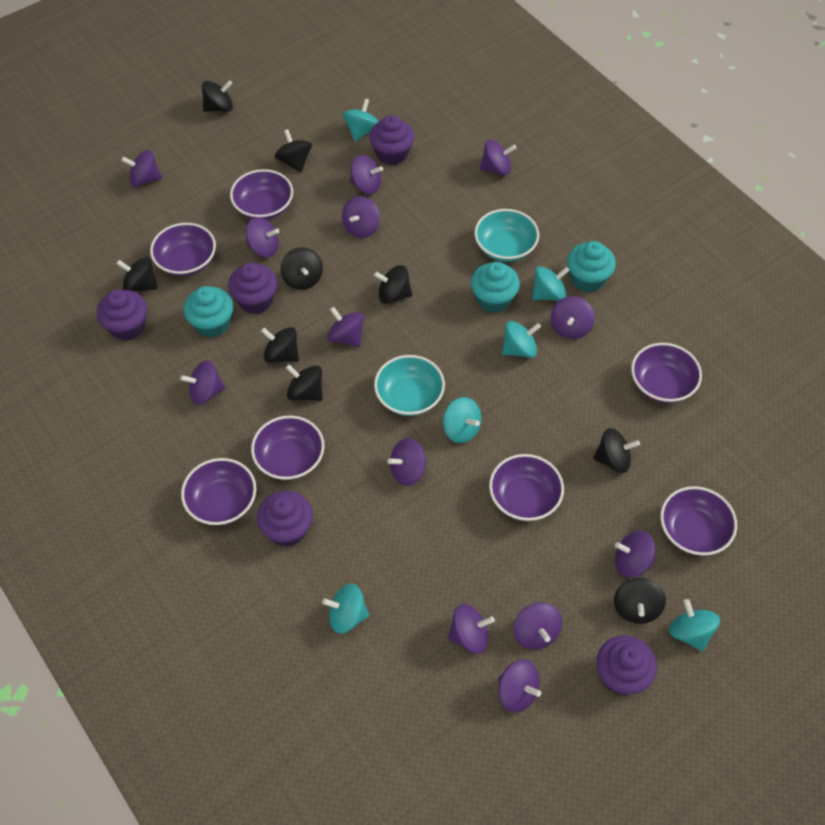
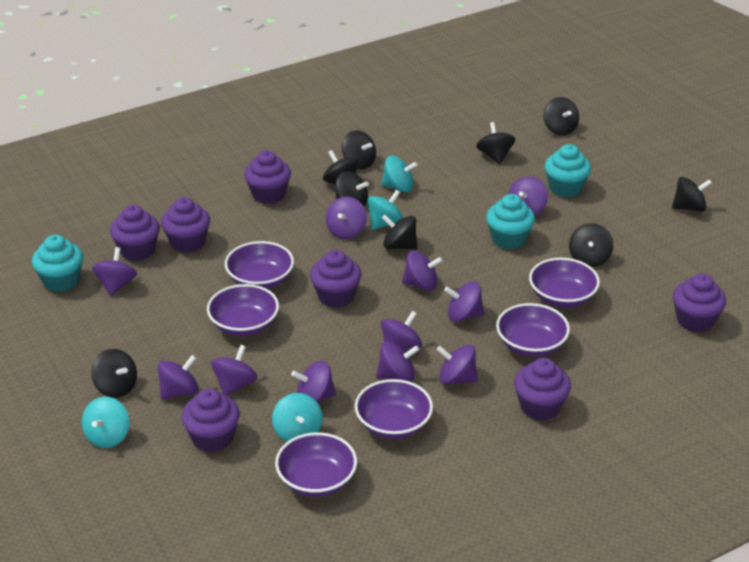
purple bowl: 7 -> 6
purple cupcake: 5 -> 7
purple spinning top: 13 -> 11
turquoise bowl: 2 -> 0
turquoise spinning top: 6 -> 4

